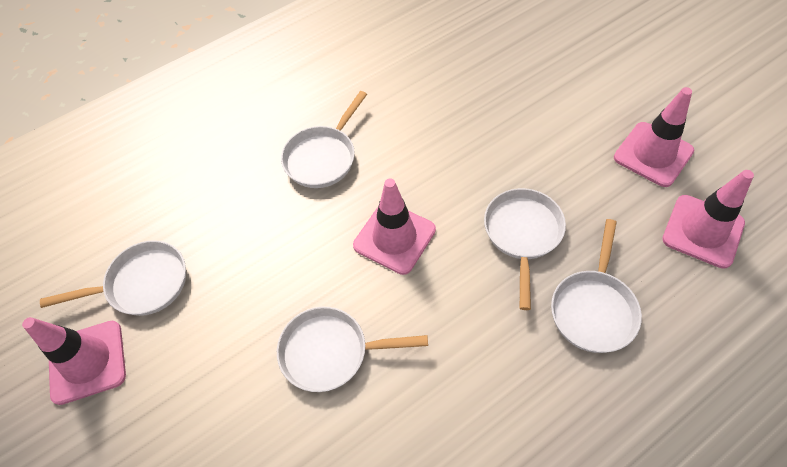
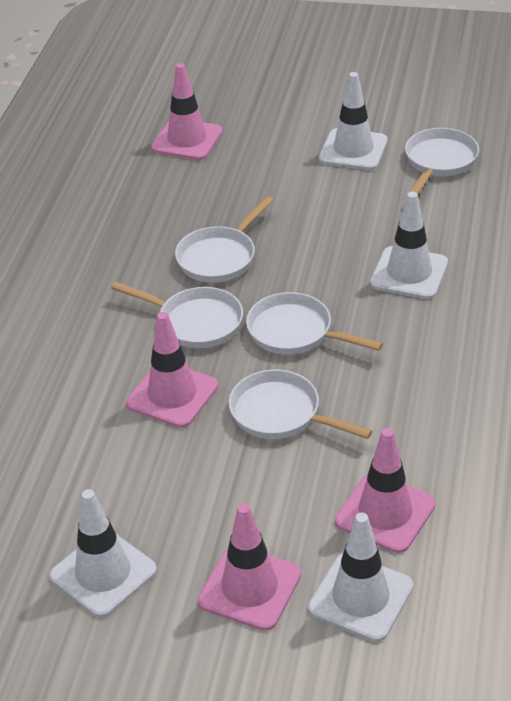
white traffic cone: 0 -> 4

